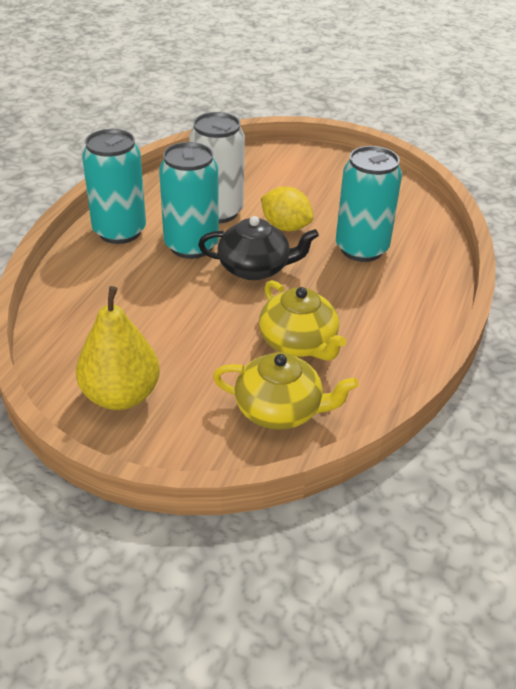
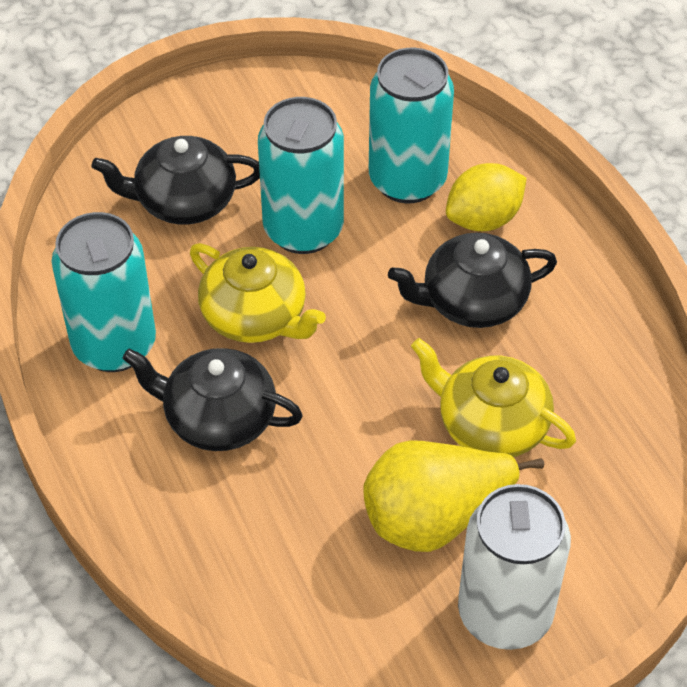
black teapot: 1 -> 3

